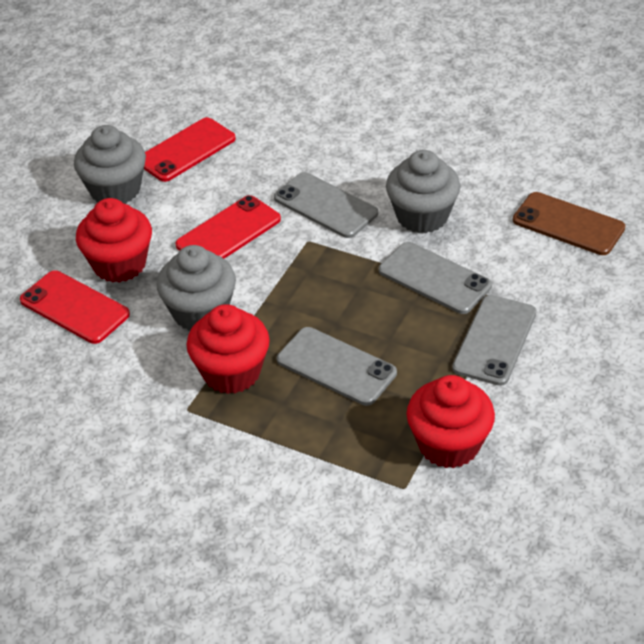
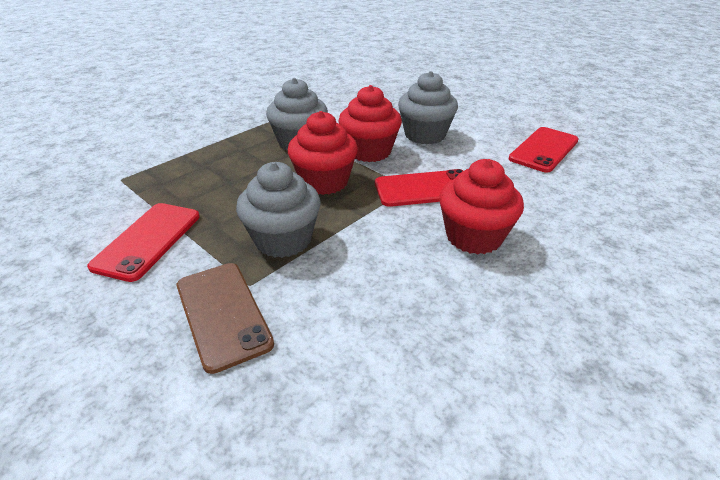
grey phone: 4 -> 0

